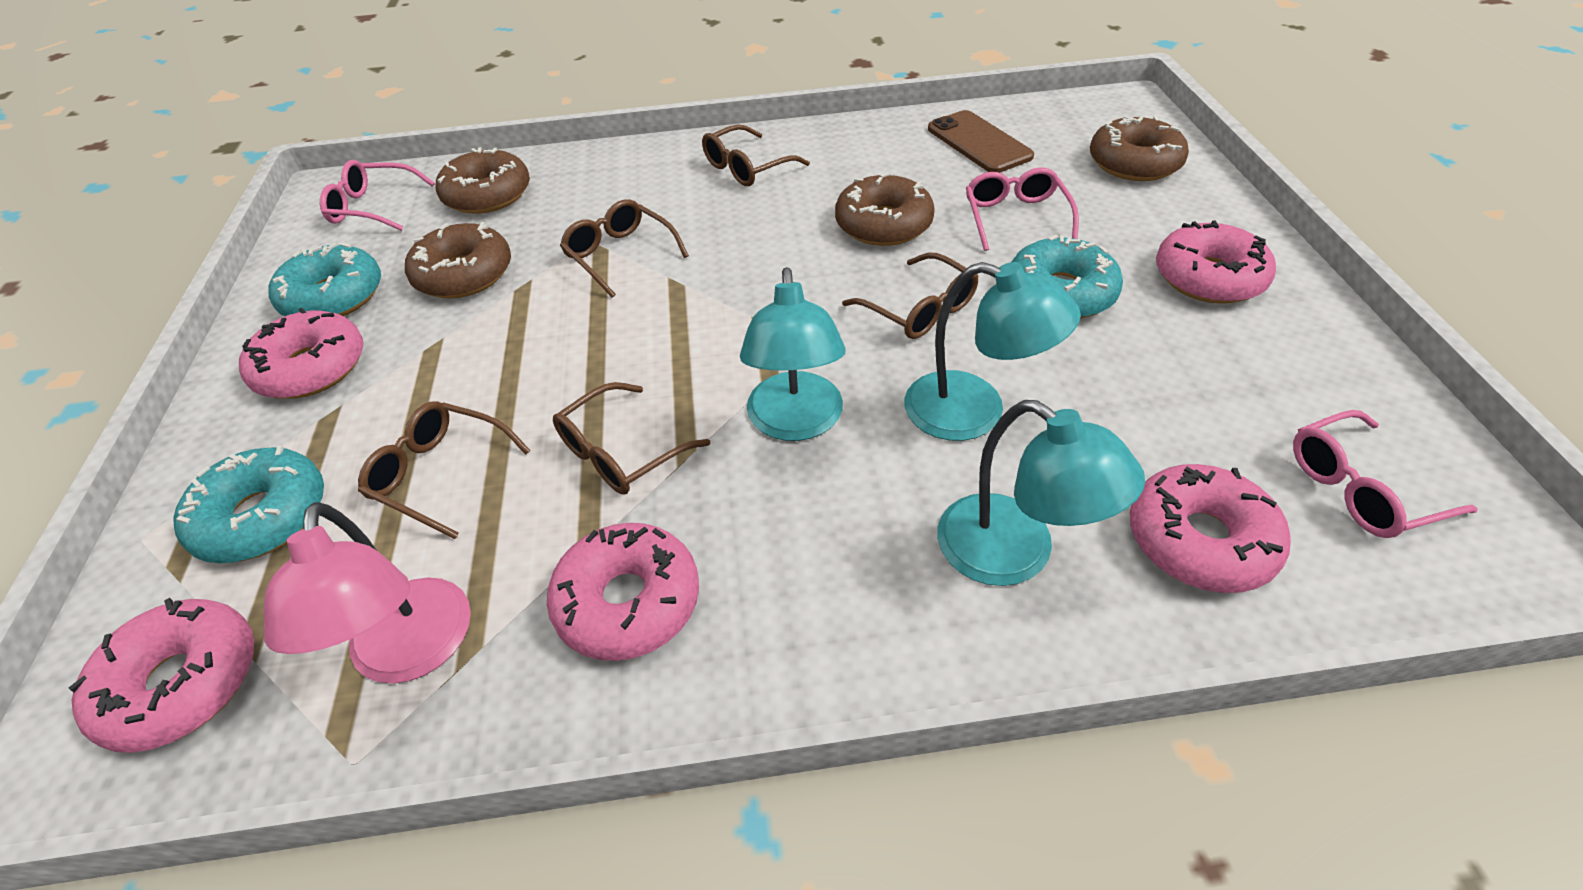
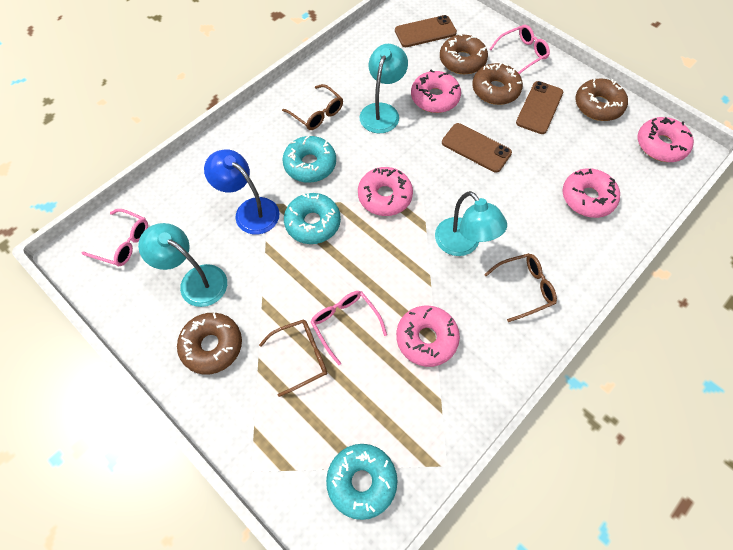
blue lamp: 0 -> 1
brown glasses: 5 -> 3
brown phone: 1 -> 3
pink lamp: 1 -> 0

